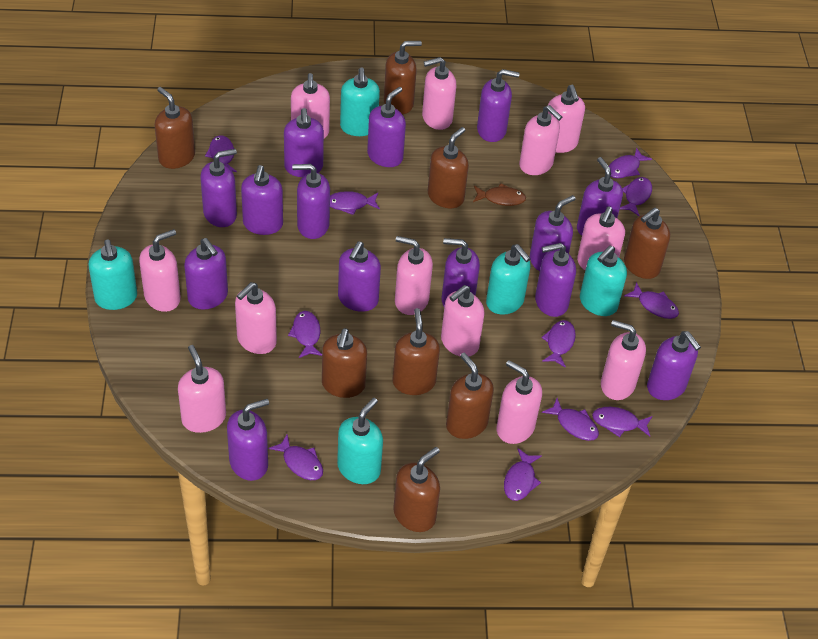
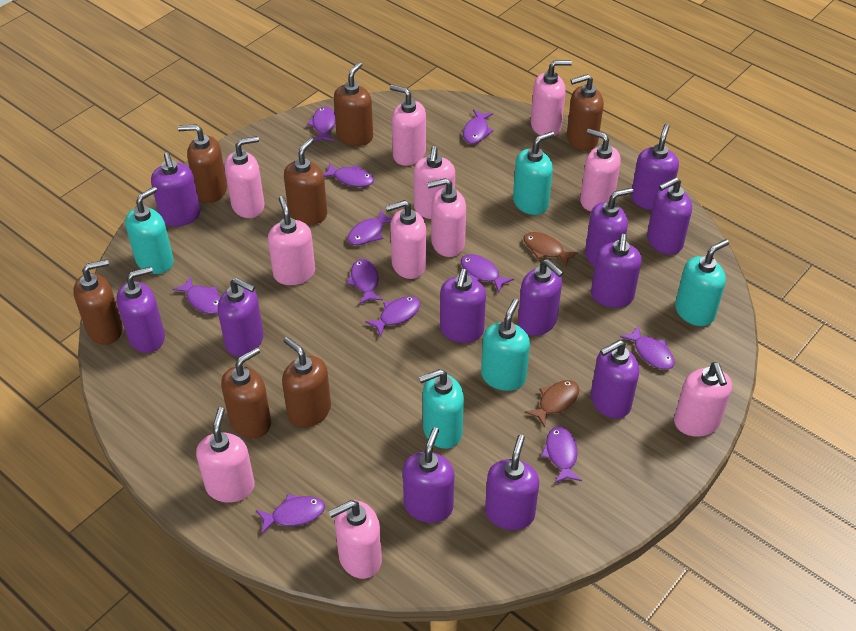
brown fish: 1 -> 2
brown soap dispenser: 8 -> 7
pink soap dispenser: 12 -> 11
purple soap dispenser: 14 -> 12

